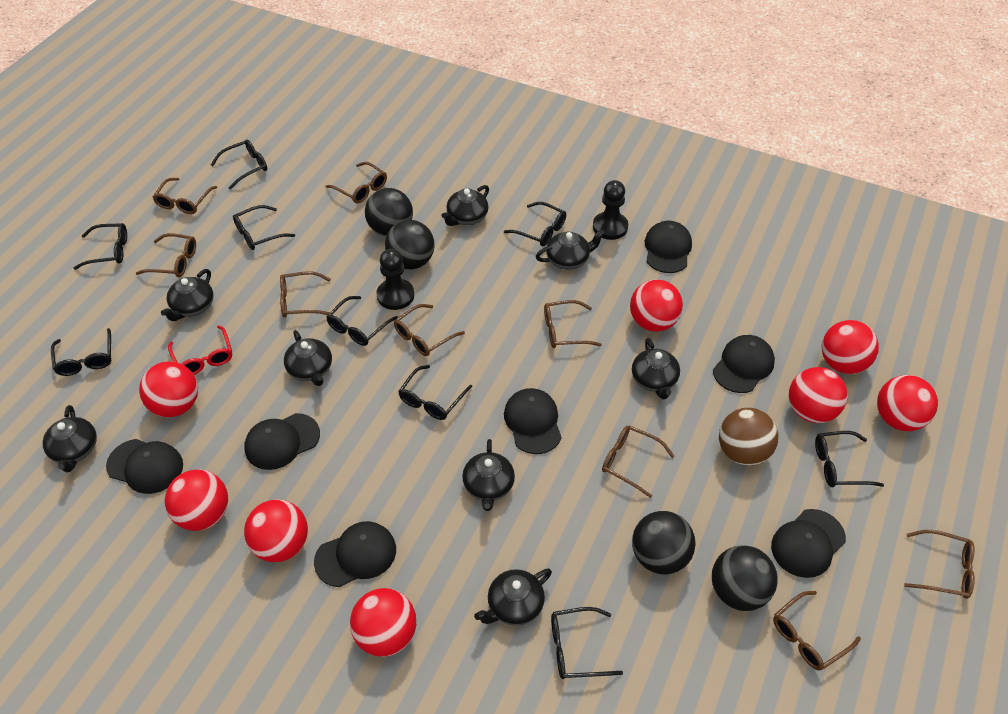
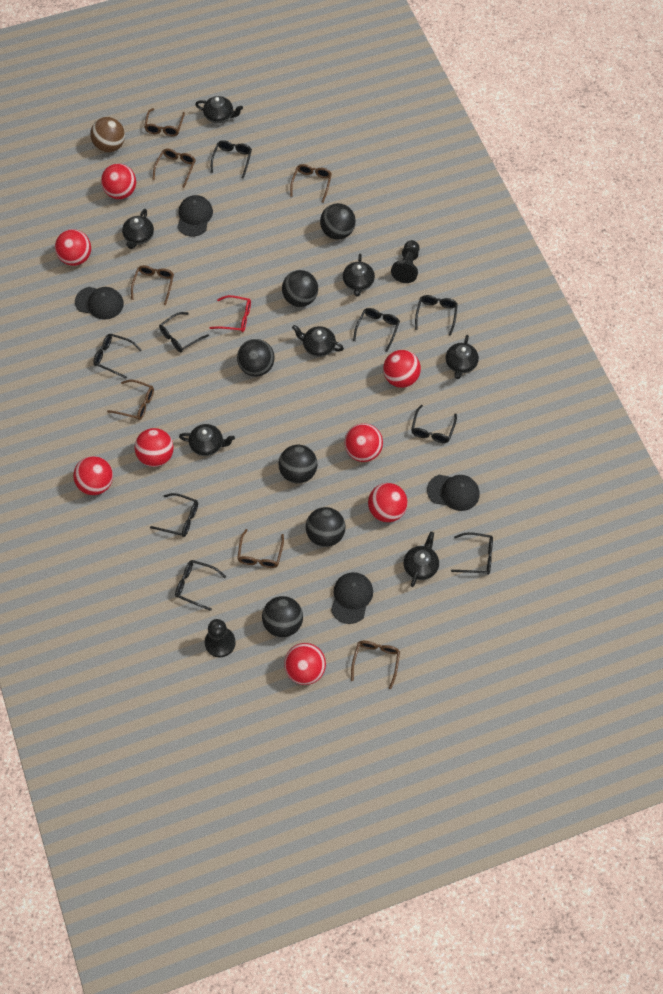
black ball: 4 -> 6
black cap: 7 -> 4
black teapot: 8 -> 7
brown glasses: 9 -> 7

